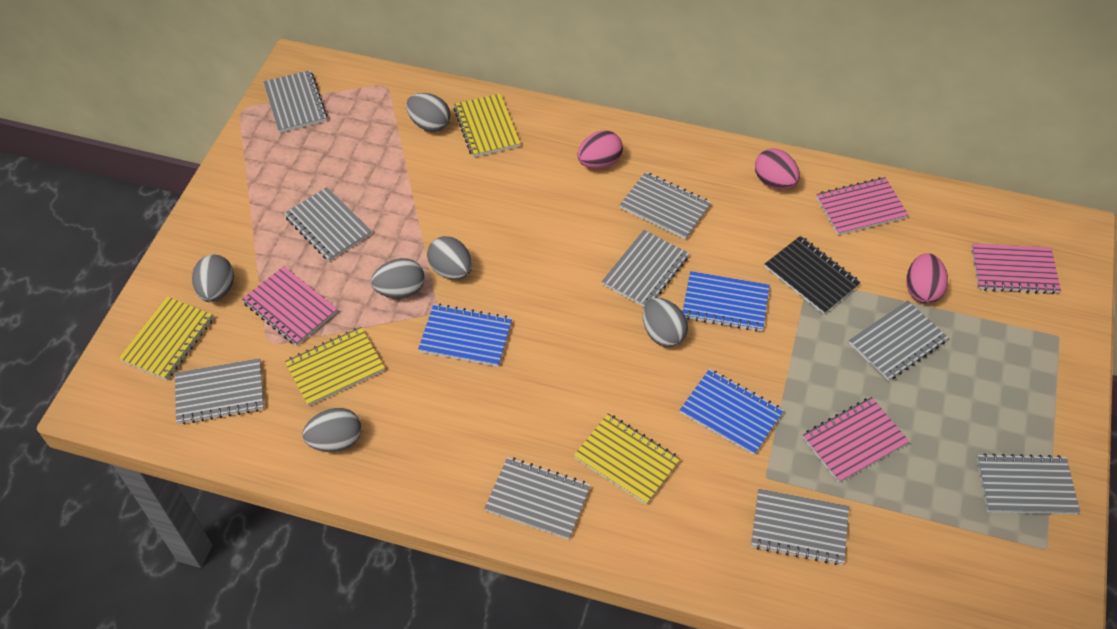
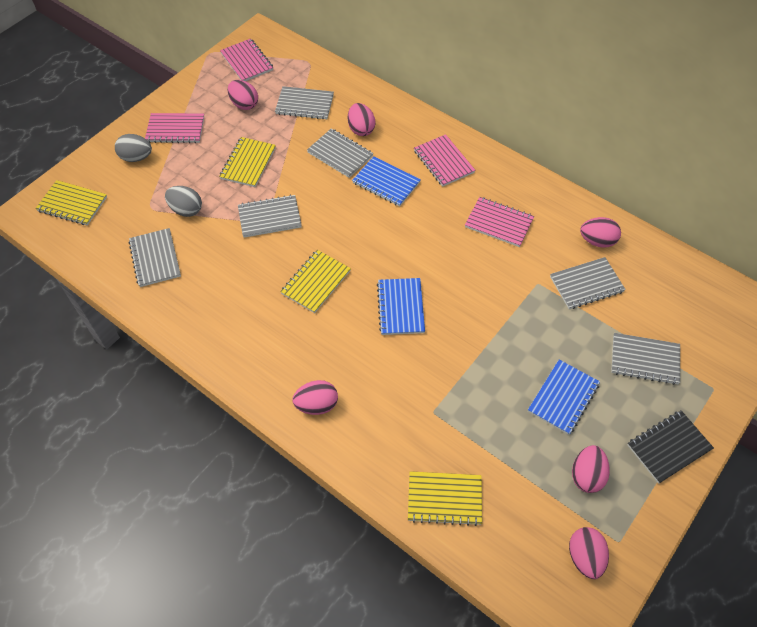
grey egg: 6 -> 2
grey notebook: 9 -> 6
pink egg: 3 -> 6

